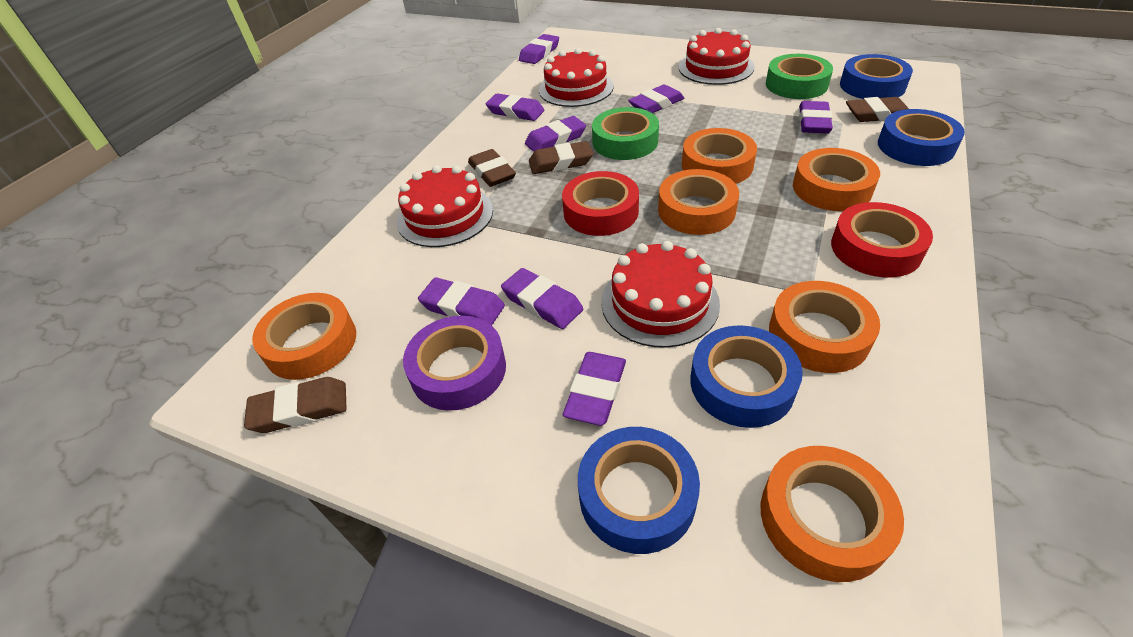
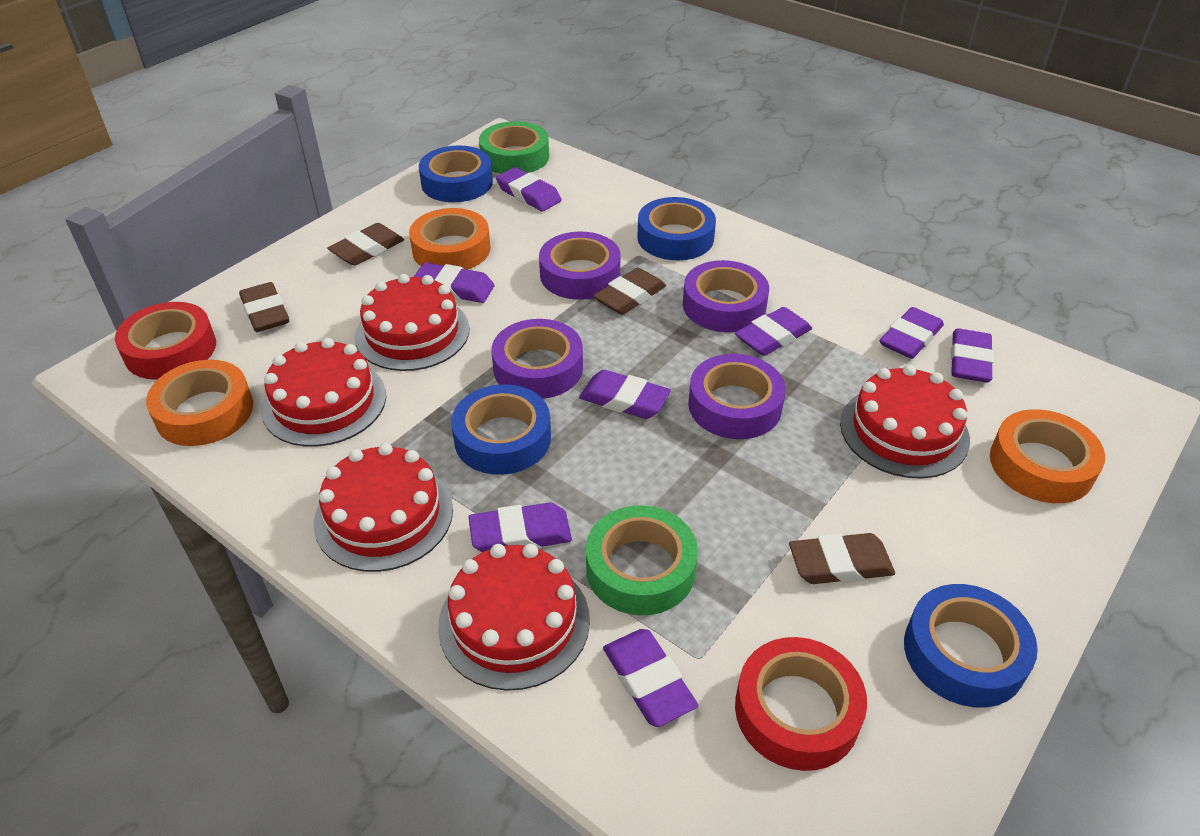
orange tape: 6 -> 3
purple tape: 1 -> 4
red cake: 4 -> 5

